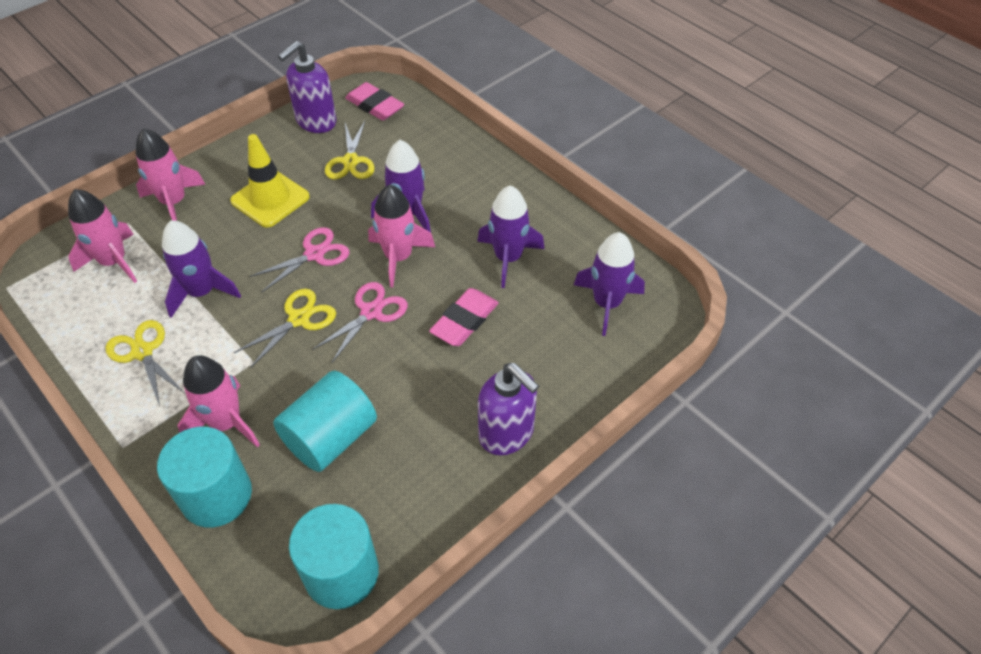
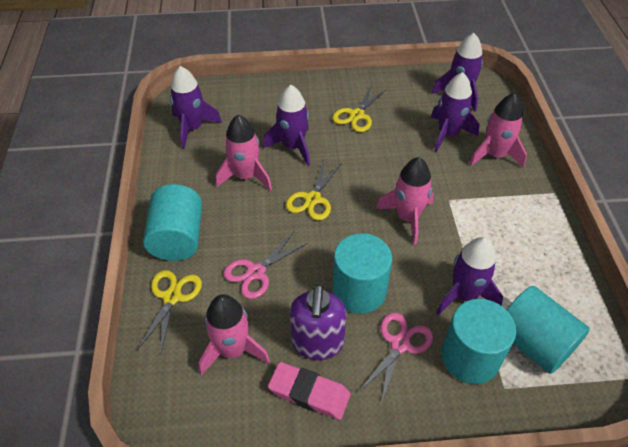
pink eraser: 2 -> 1
purple rocket: 4 -> 5
purple soap dispenser: 2 -> 1
turquoise cylinder: 3 -> 4
yellow traffic cone: 1 -> 0

